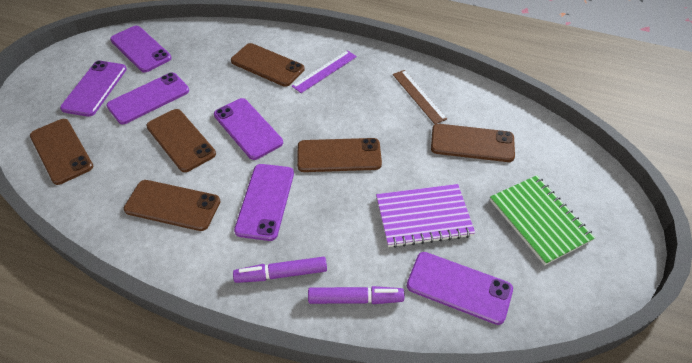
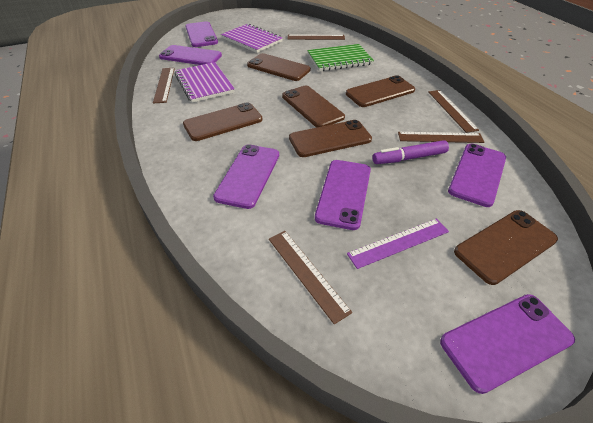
brown ruler: 1 -> 5
purple marker: 2 -> 1
purple notebook: 1 -> 2

